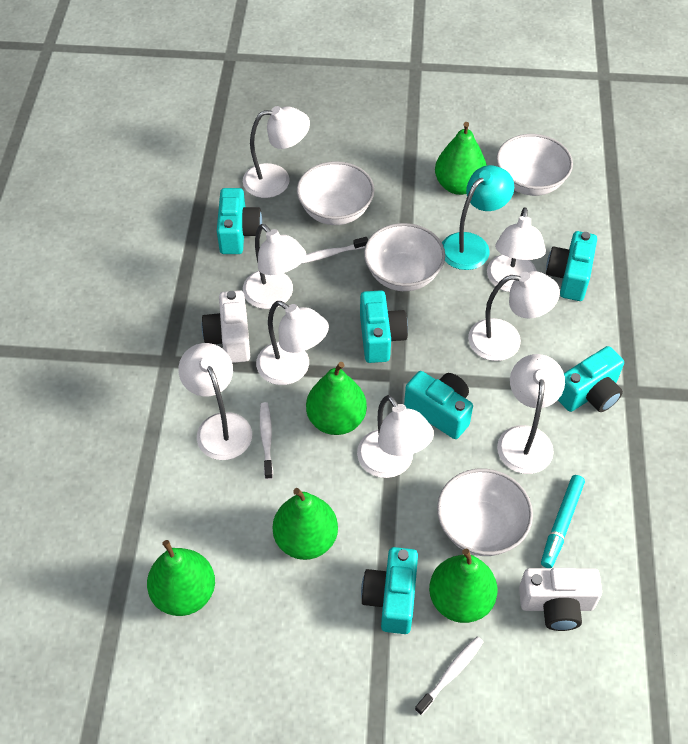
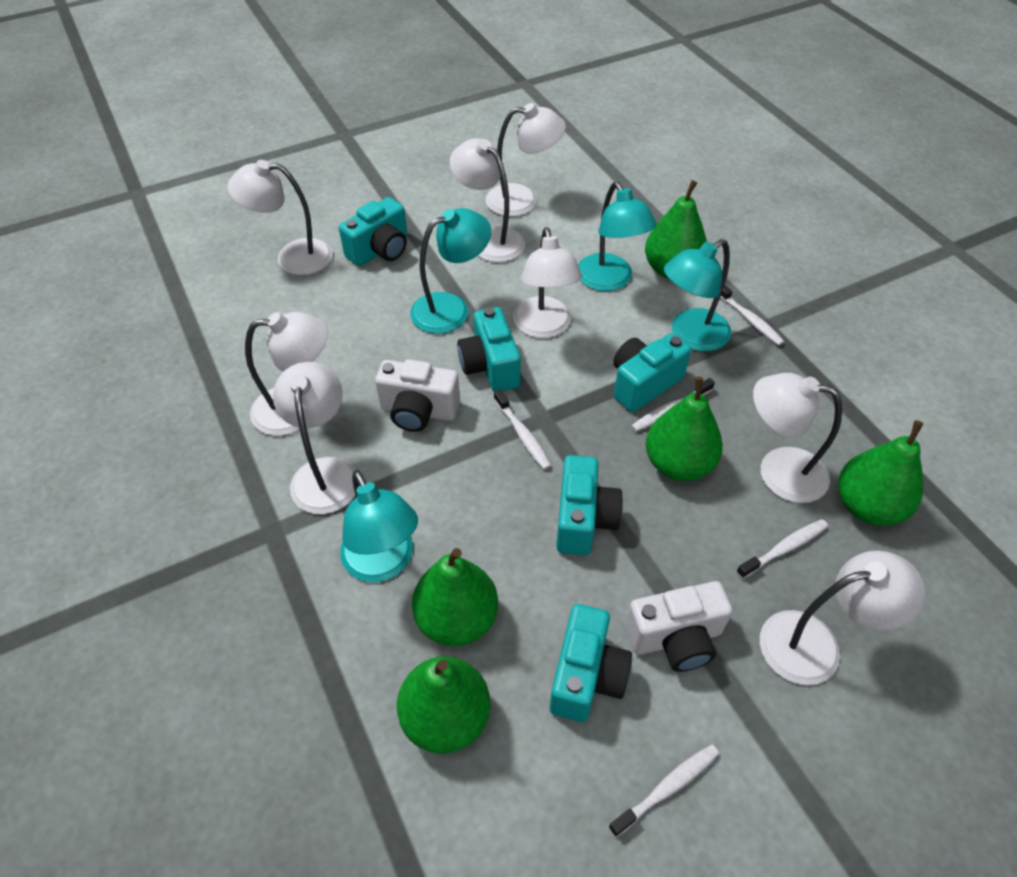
turquoise camera: 6 -> 5
turquoise lamp: 1 -> 4
turquoise marker: 1 -> 0
white bowl: 4 -> 0
white toothbrush: 3 -> 5

